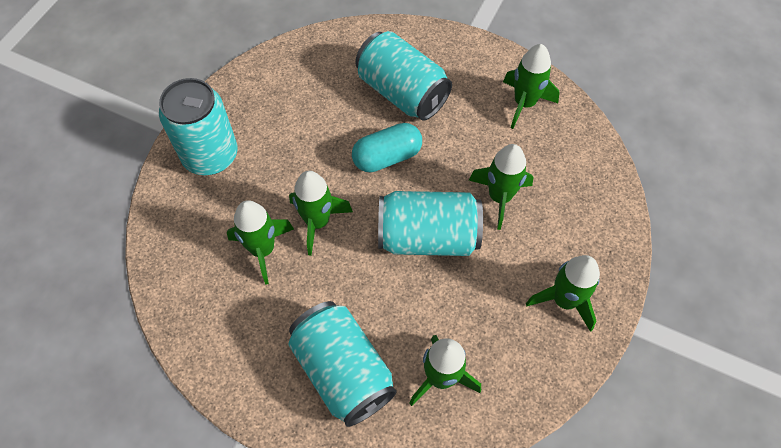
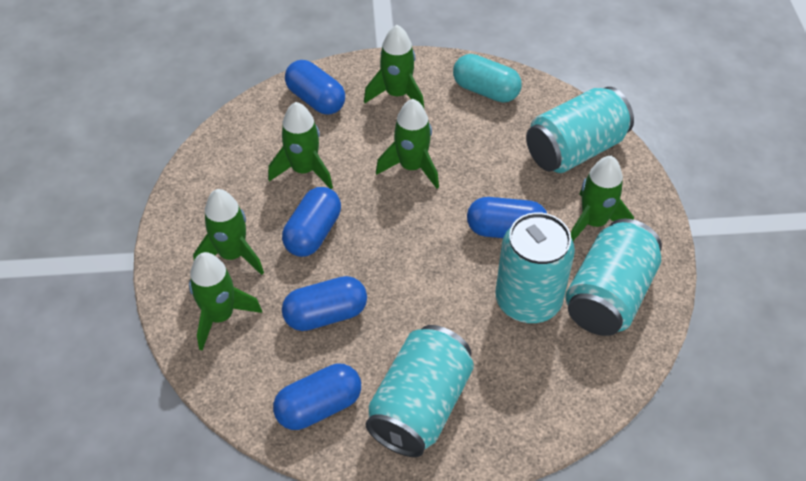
blue capsule: 0 -> 5

